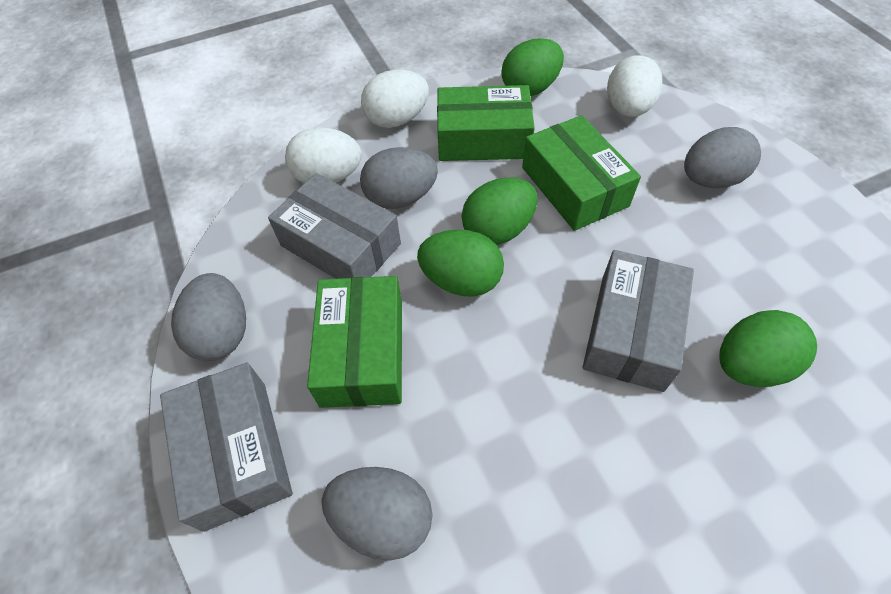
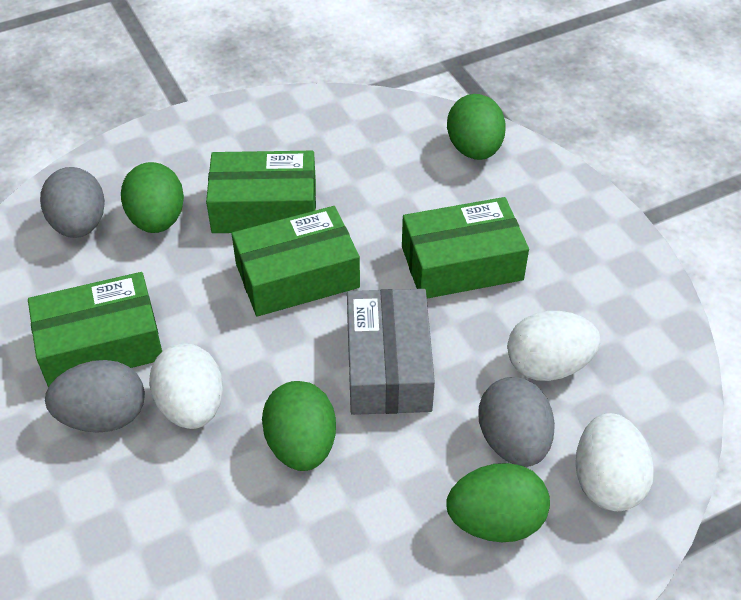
green box: 3 -> 4
grey box: 3 -> 1
grey egg: 4 -> 3

